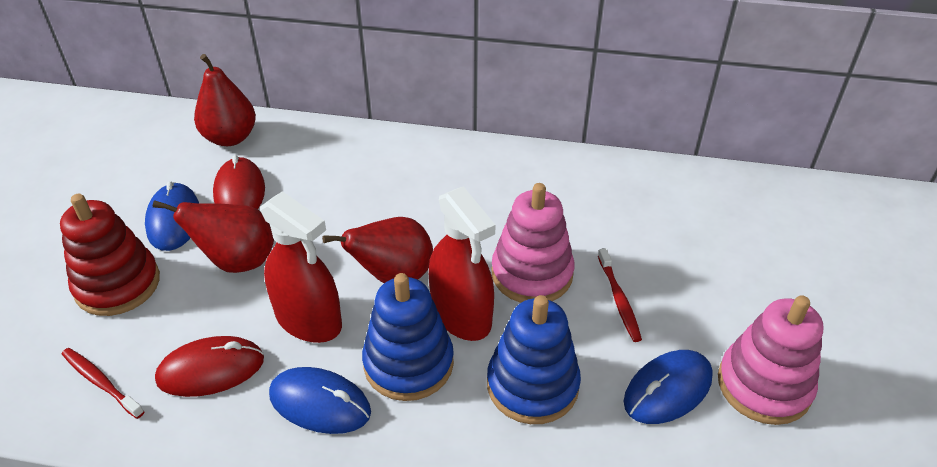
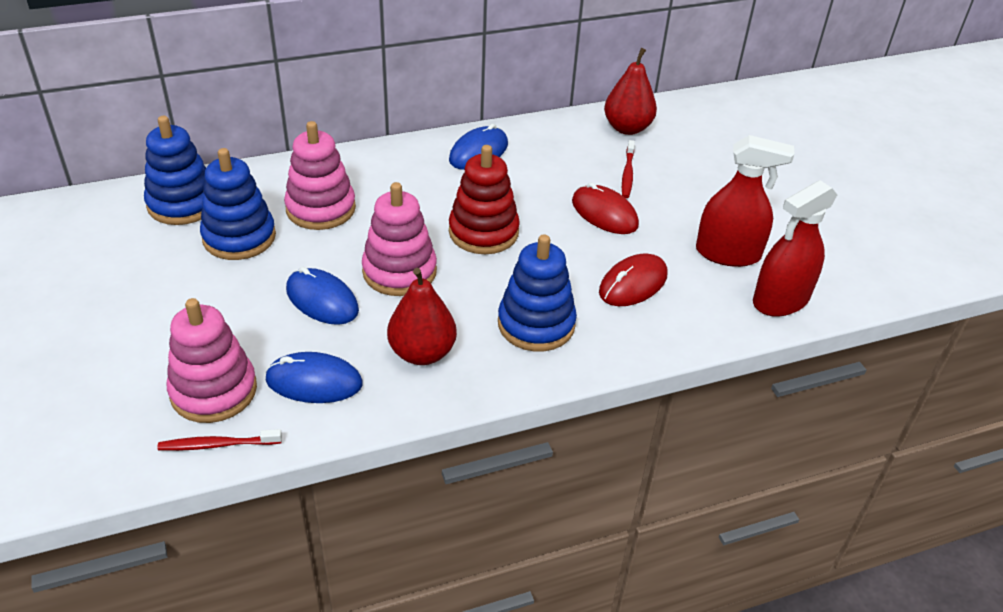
blue stacking toy: 2 -> 3
pink stacking toy: 2 -> 3
red pear: 3 -> 2

